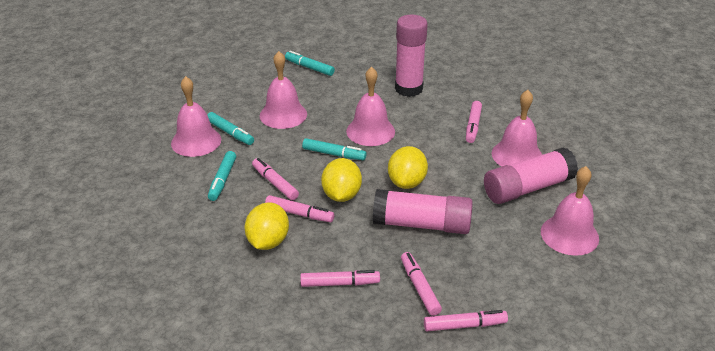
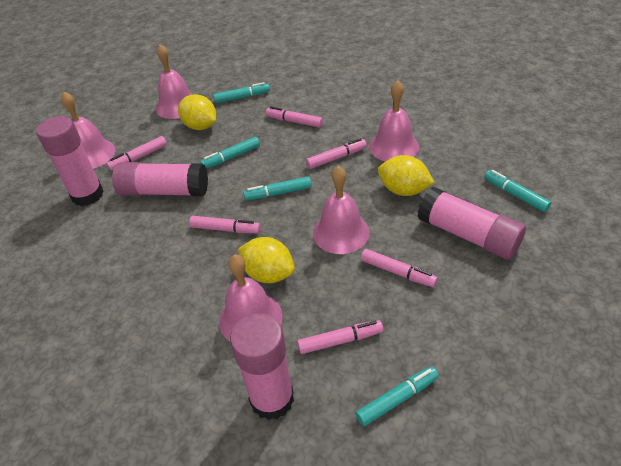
pink glue stick: 3 -> 4
turquoise marker: 4 -> 5

